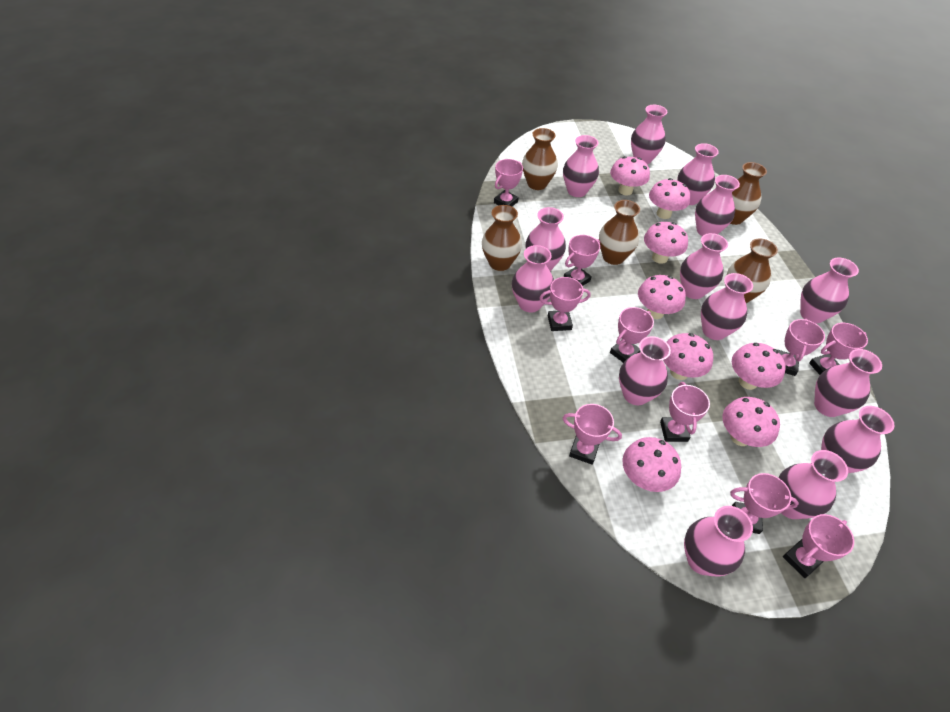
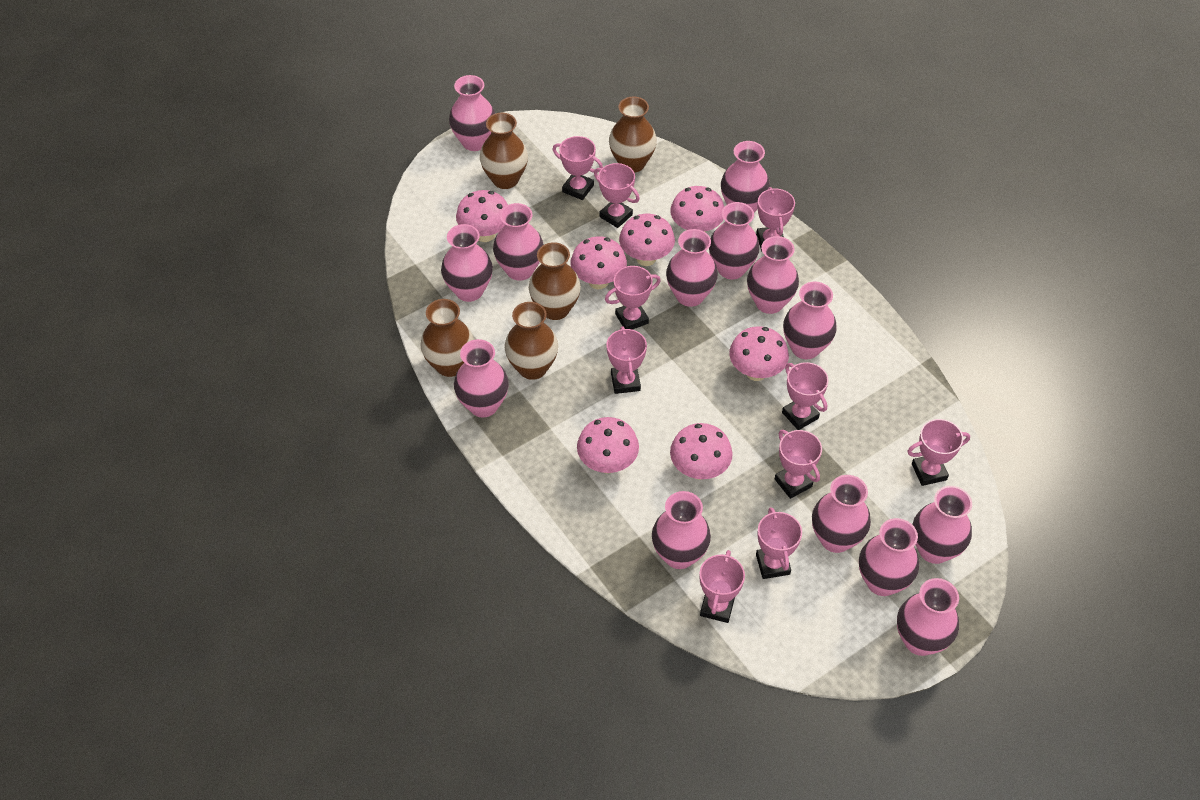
pink mushroom: 8 -> 7

